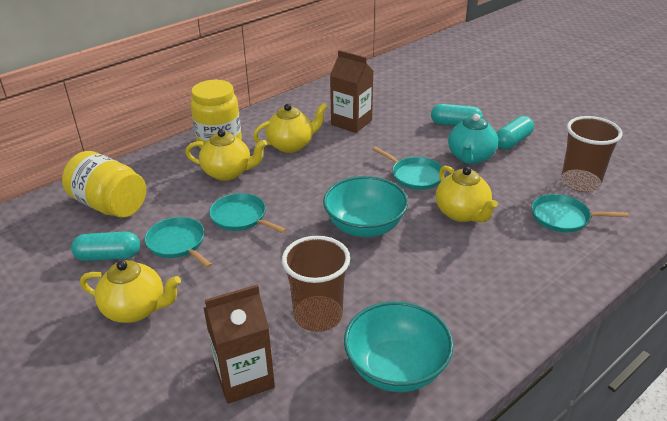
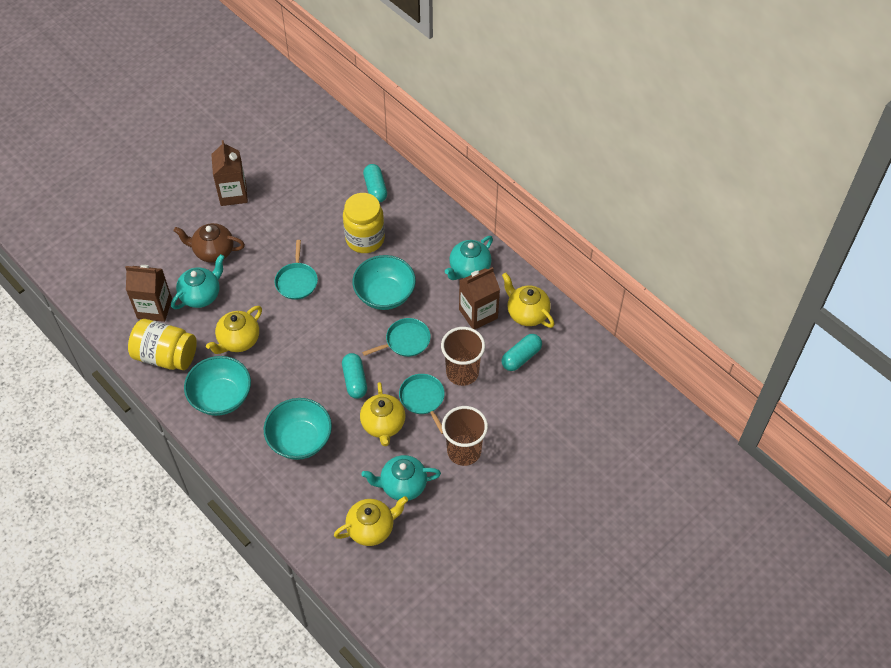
brown carton: 2 -> 3
brown teapot: 0 -> 1
turquoise bowl: 2 -> 3
turquoise pan: 4 -> 3
turquoise teapot: 1 -> 3

